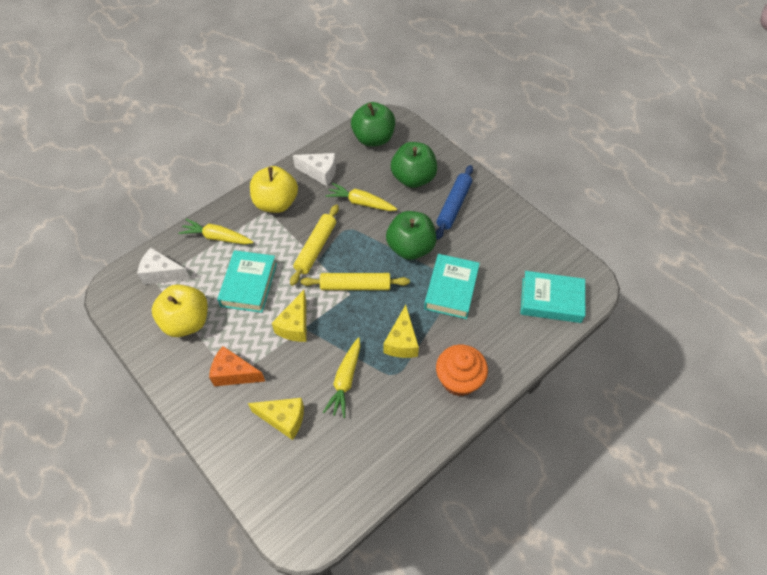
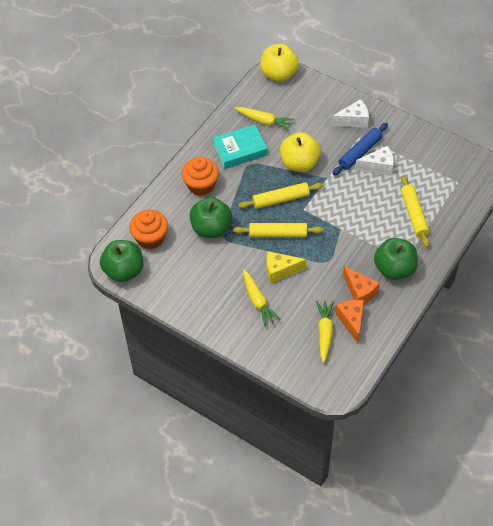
orange cheese: 1 -> 2
orange cupcake: 1 -> 2
turquoise book: 3 -> 1
yellow cheese: 3 -> 1
yellow rolling pin: 2 -> 3

